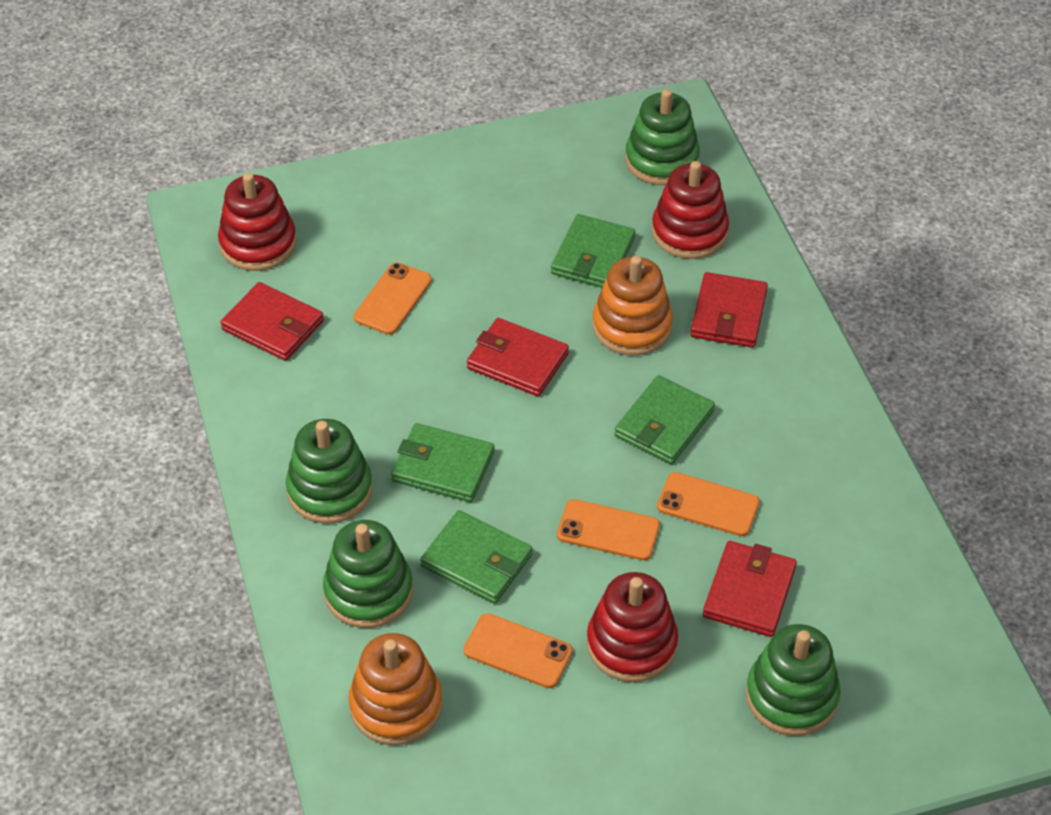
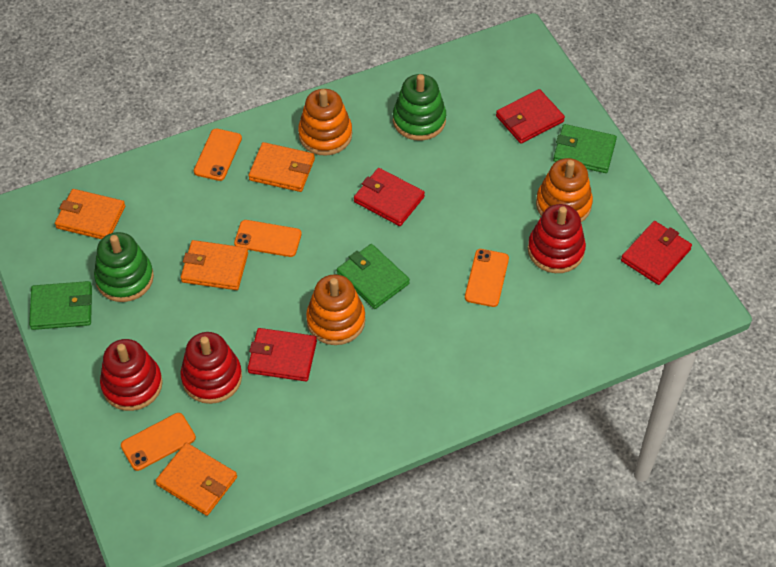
green stacking toy: 4 -> 2
green wallet: 4 -> 3
orange stacking toy: 2 -> 3
orange wallet: 0 -> 4

